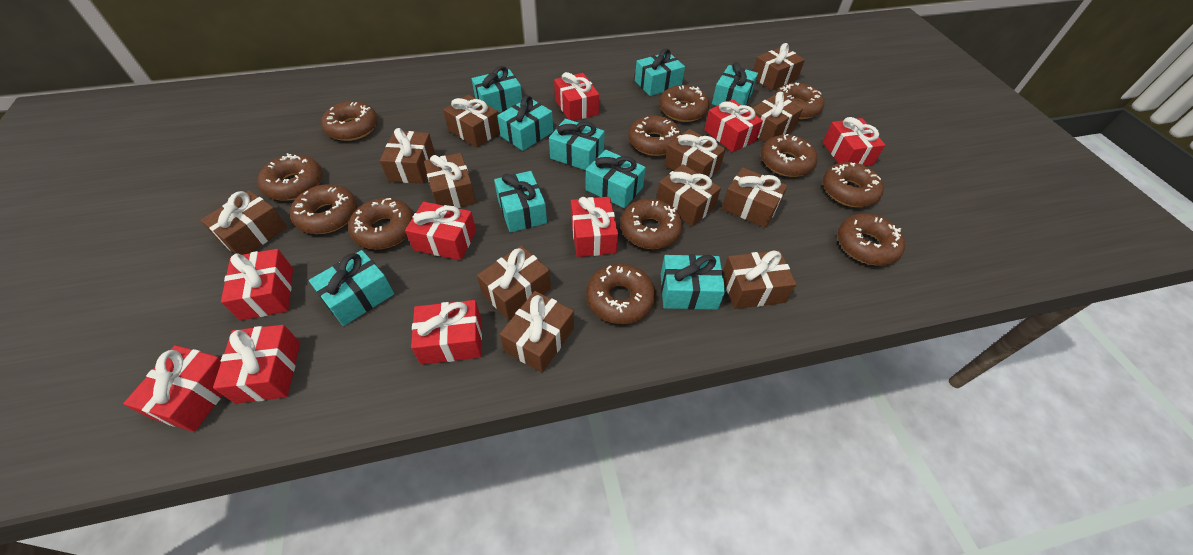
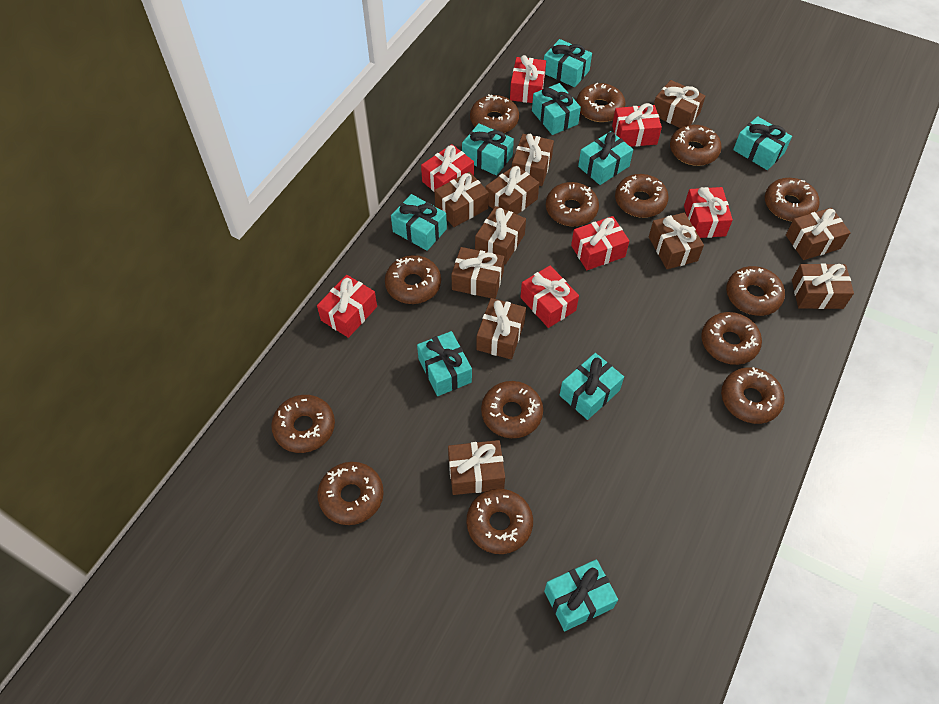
brown donut: 12 -> 14
brown gift: 12 -> 11
red gift: 9 -> 7

